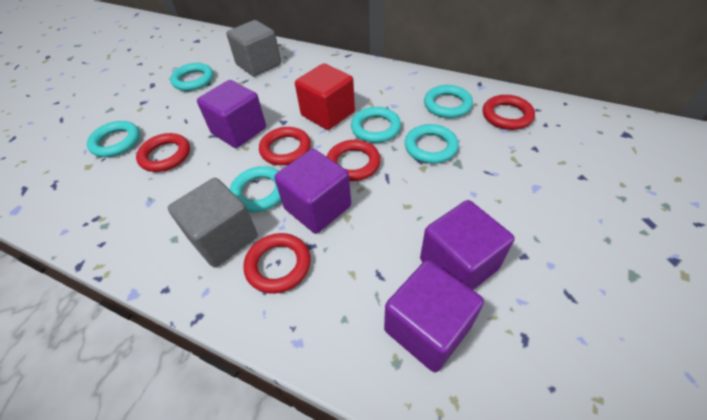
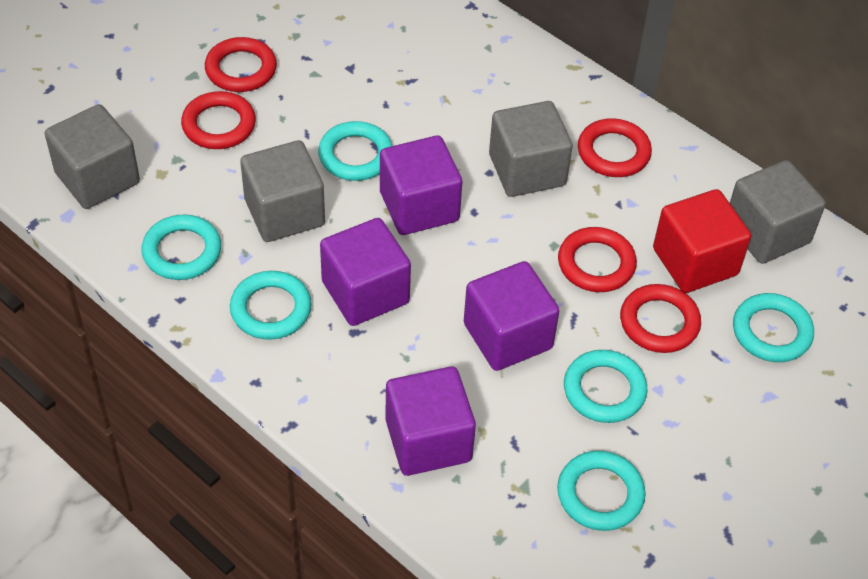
grey cube: 2 -> 4

